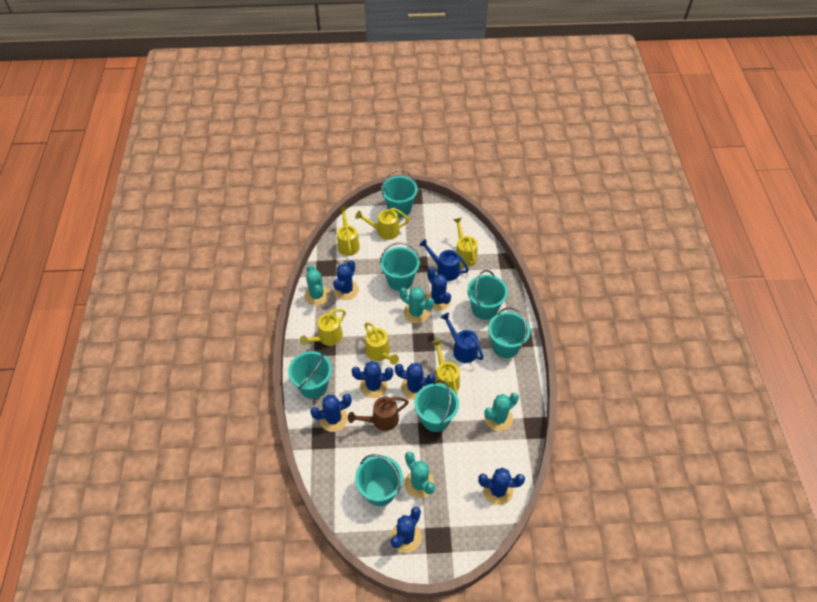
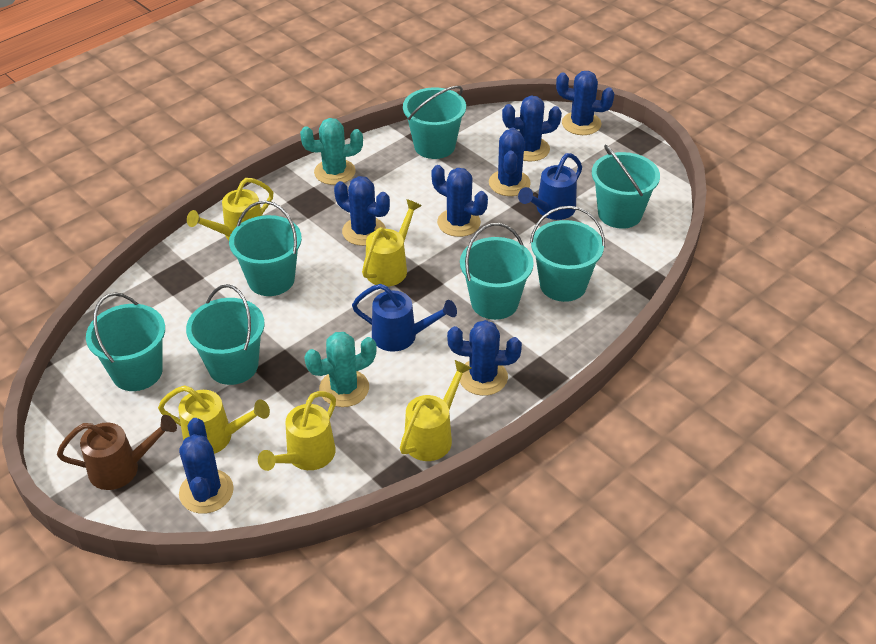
turquoise cactus: 4 -> 2
yellow watering can: 6 -> 5

